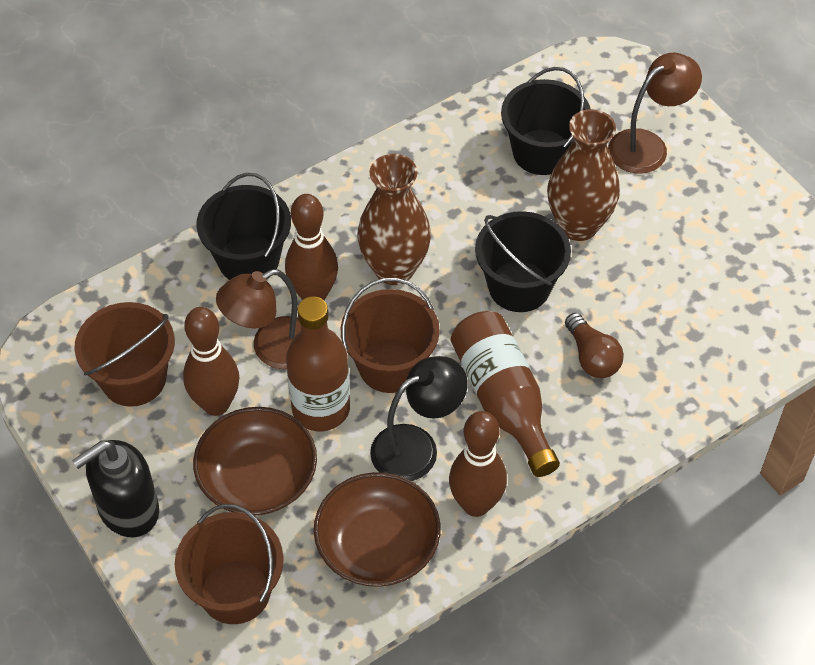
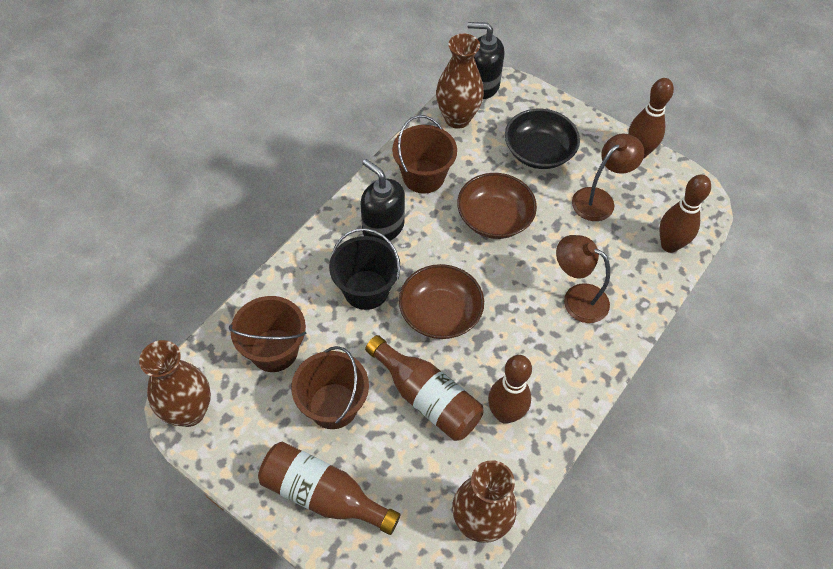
black bowl: 0 -> 1
black bucket: 3 -> 1
black lamp: 1 -> 0
black soap dispenser: 1 -> 2
brown light bulb: 1 -> 0
brown vase: 2 -> 3

